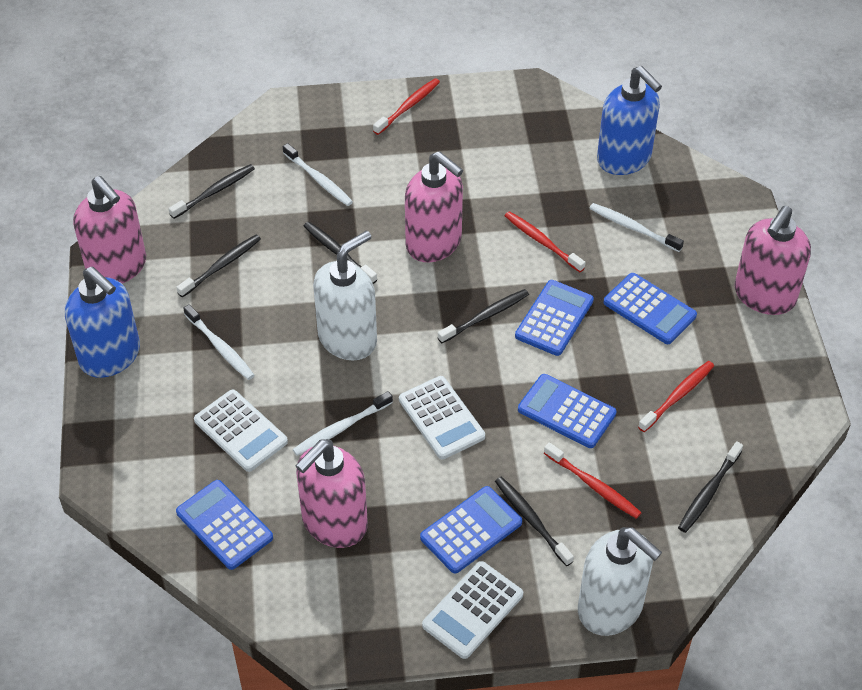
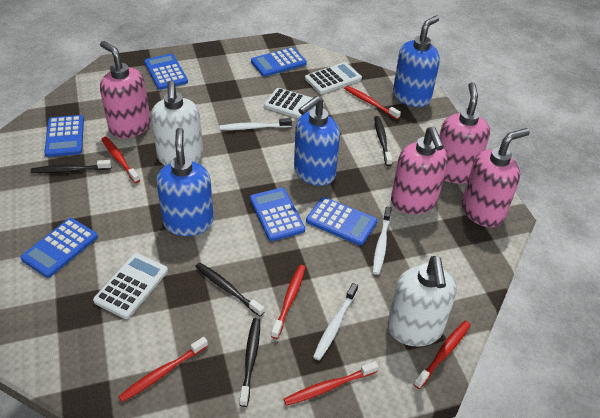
black toothbrush: 6 -> 4
blue calculator: 5 -> 6
blue soap dispenser: 2 -> 3
red toothbrush: 4 -> 6
white toothbrush: 4 -> 3

